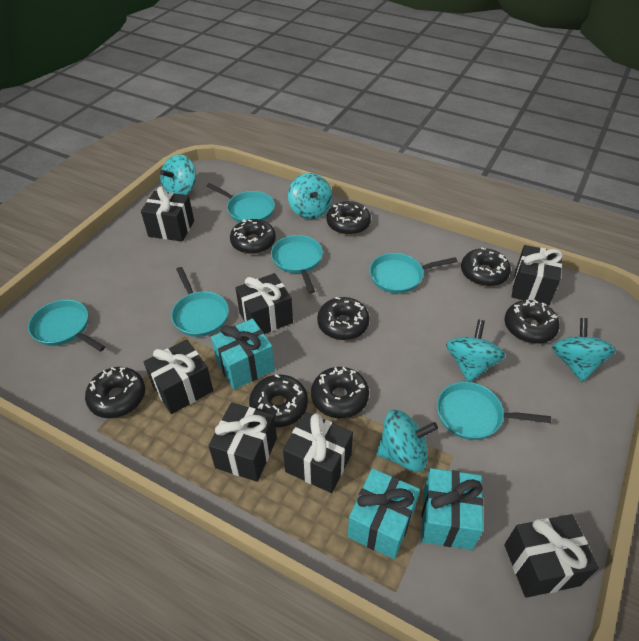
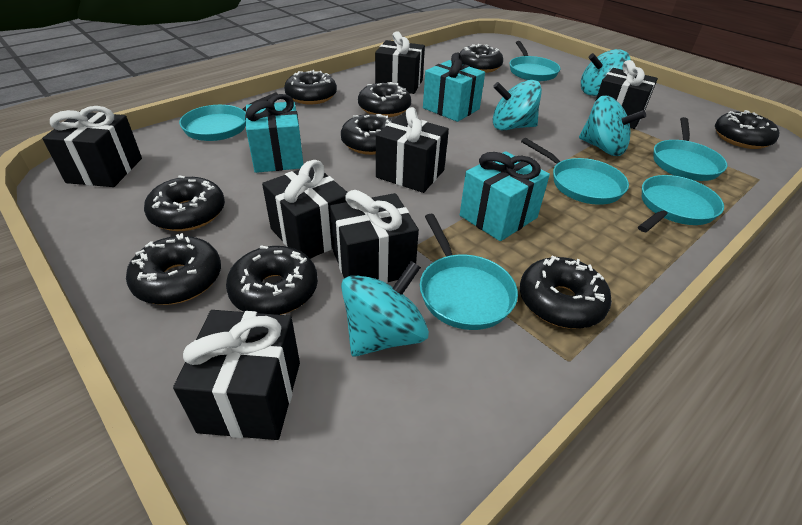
black donut: 8 -> 9
turquoise spinning top: 5 -> 4

